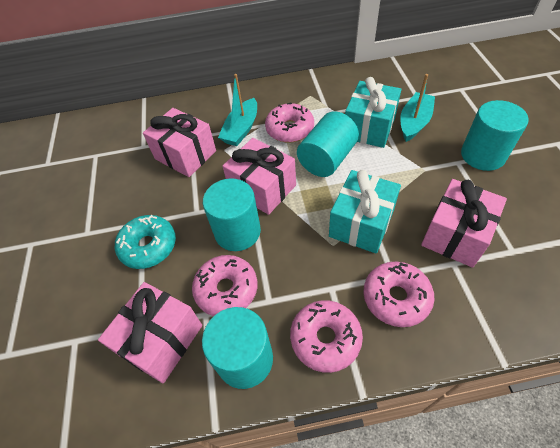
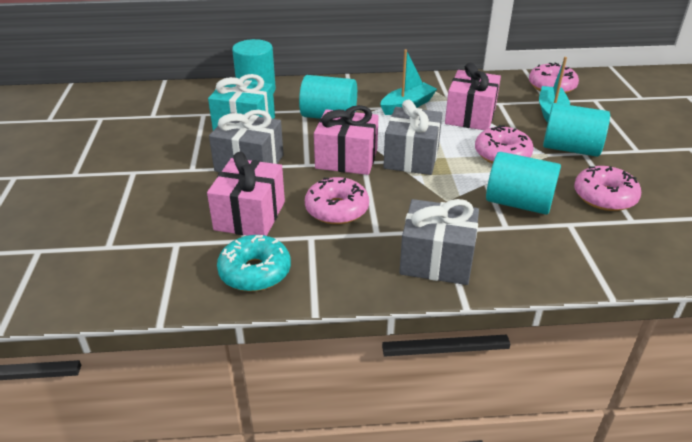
grey gift: 0 -> 3
pink gift: 4 -> 3
turquoise gift: 2 -> 1

